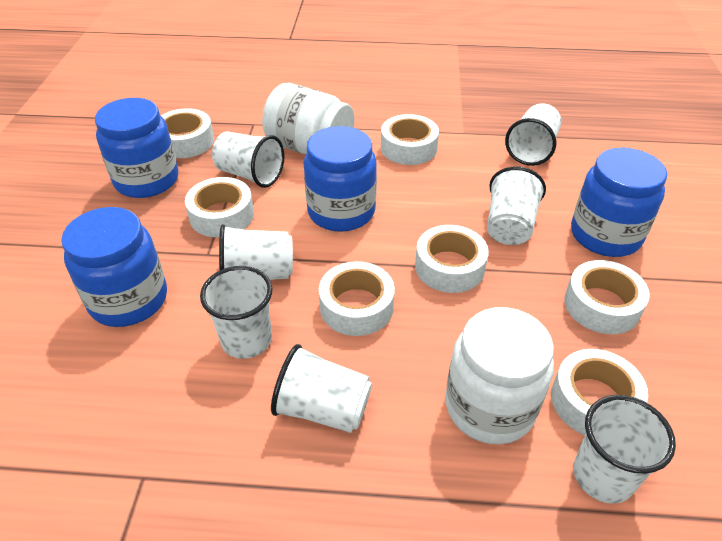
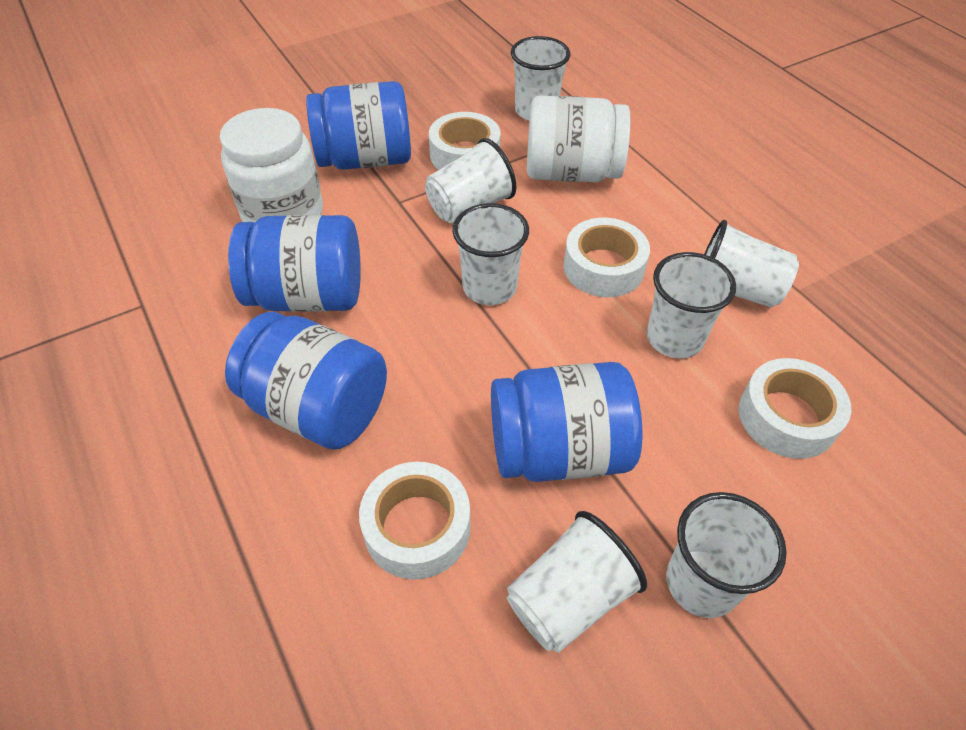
white tape: 7 -> 4

